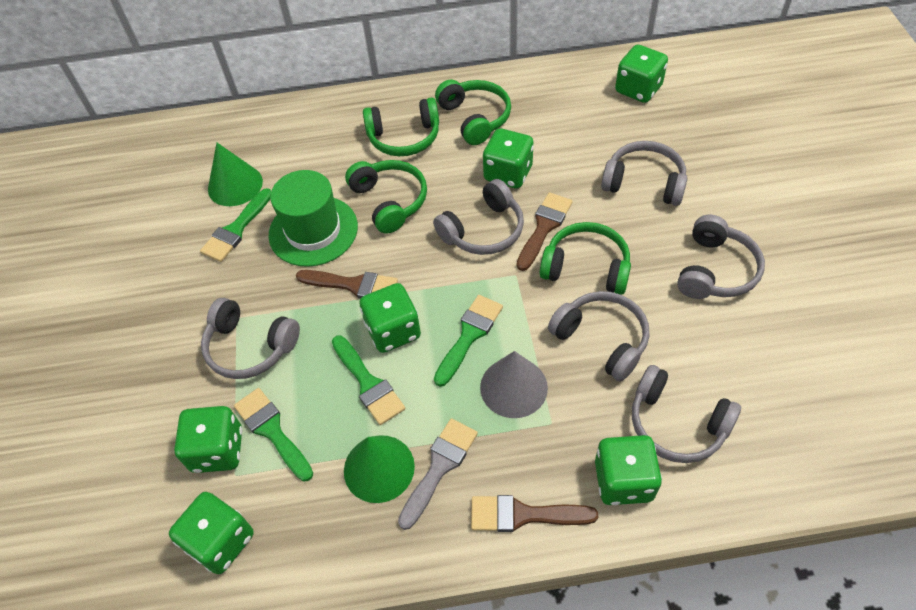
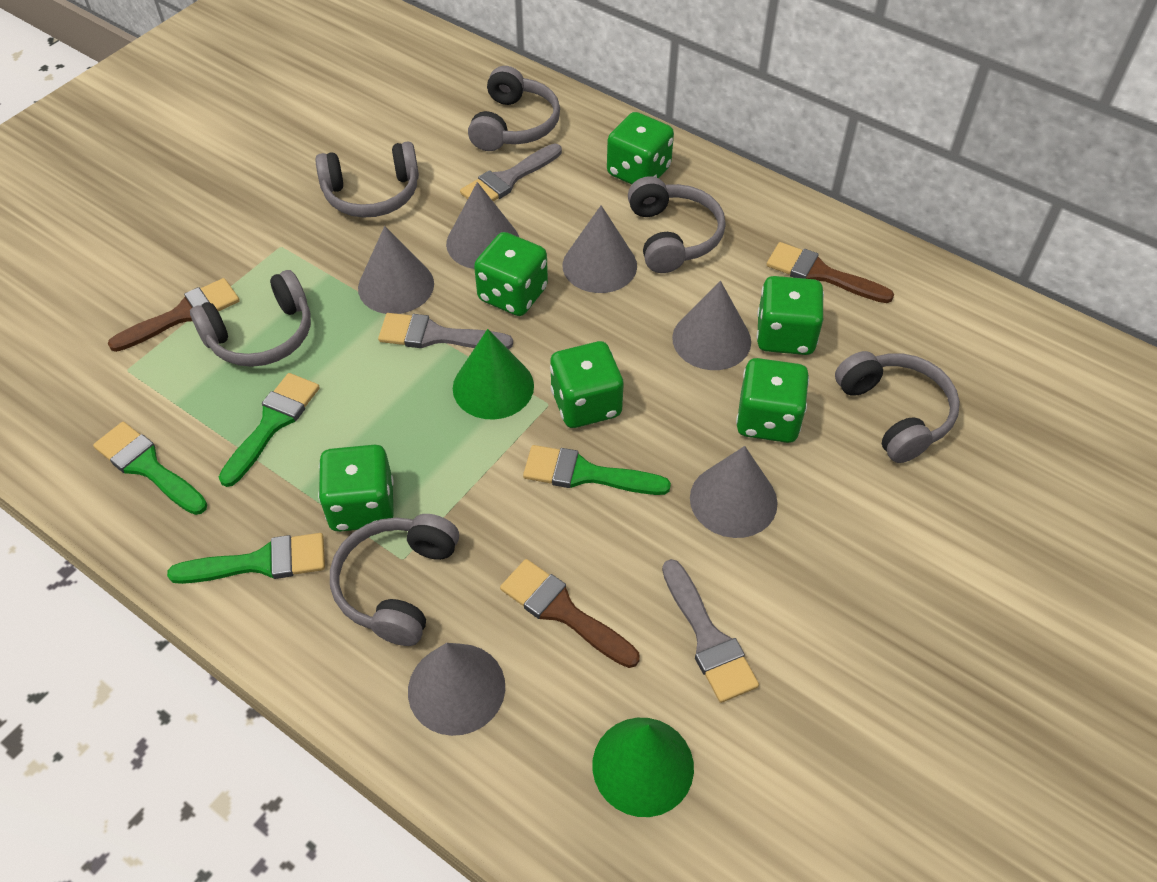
green hat: 1 -> 0
green headphones: 4 -> 0
grey brush: 1 -> 3
grey cone: 1 -> 6

